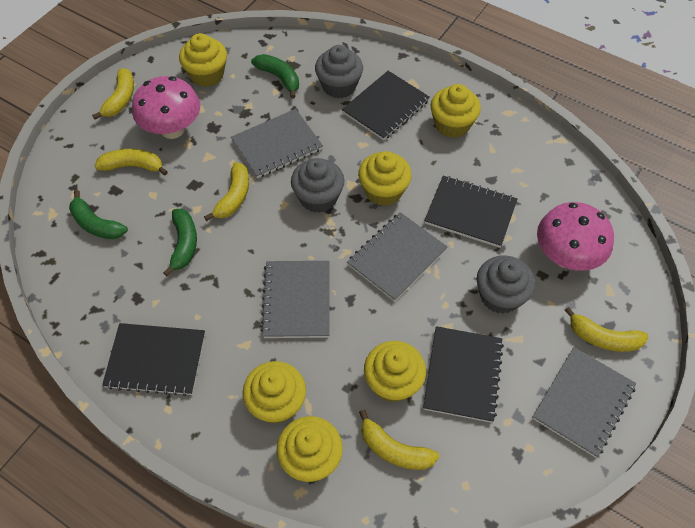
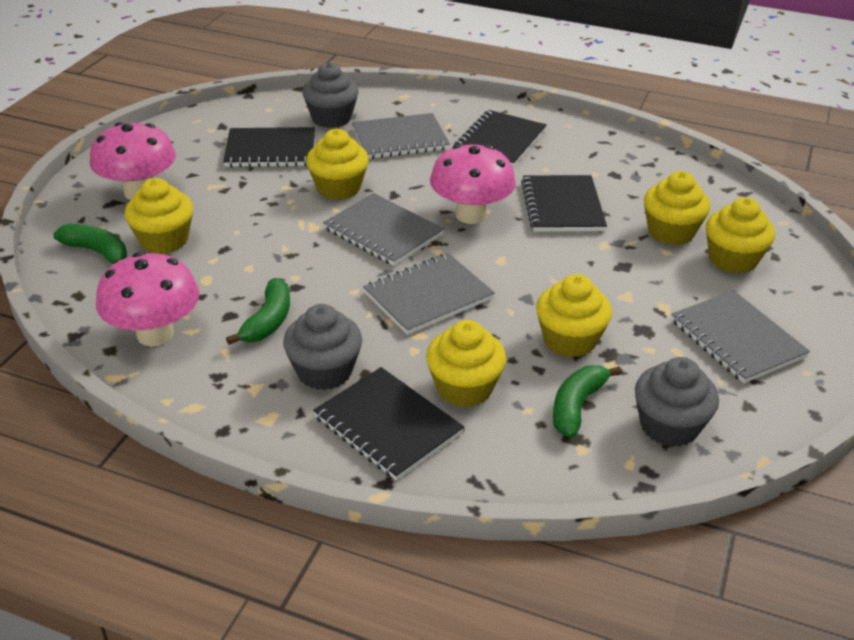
pink mushroom: 2 -> 3
yellow banana: 5 -> 0

